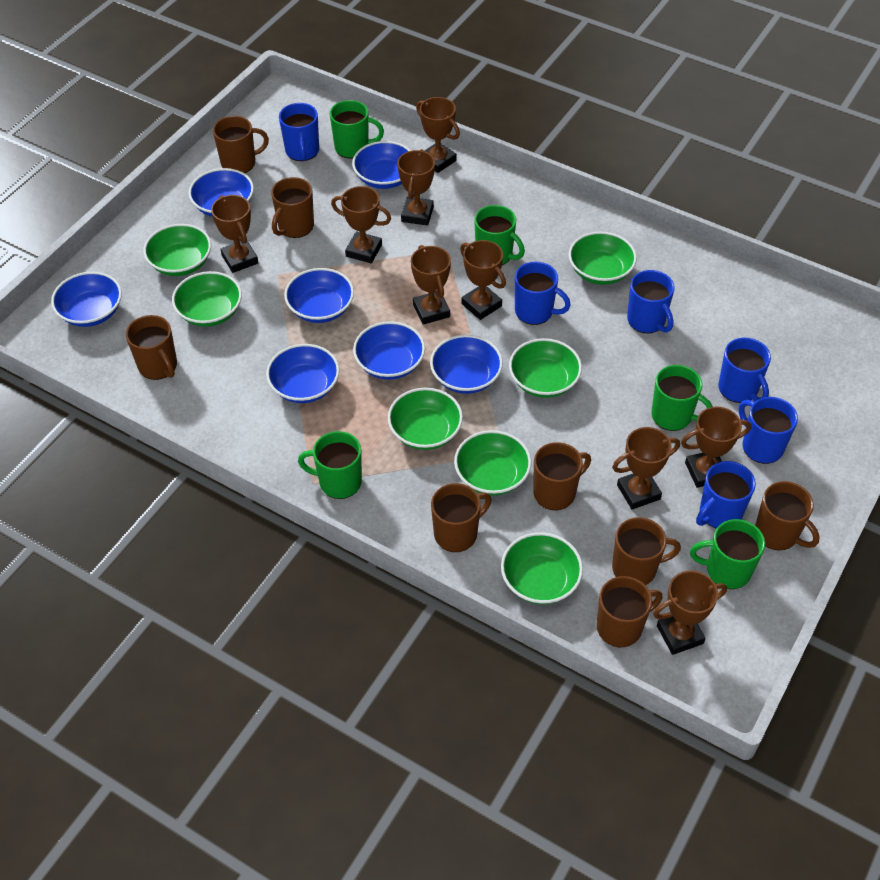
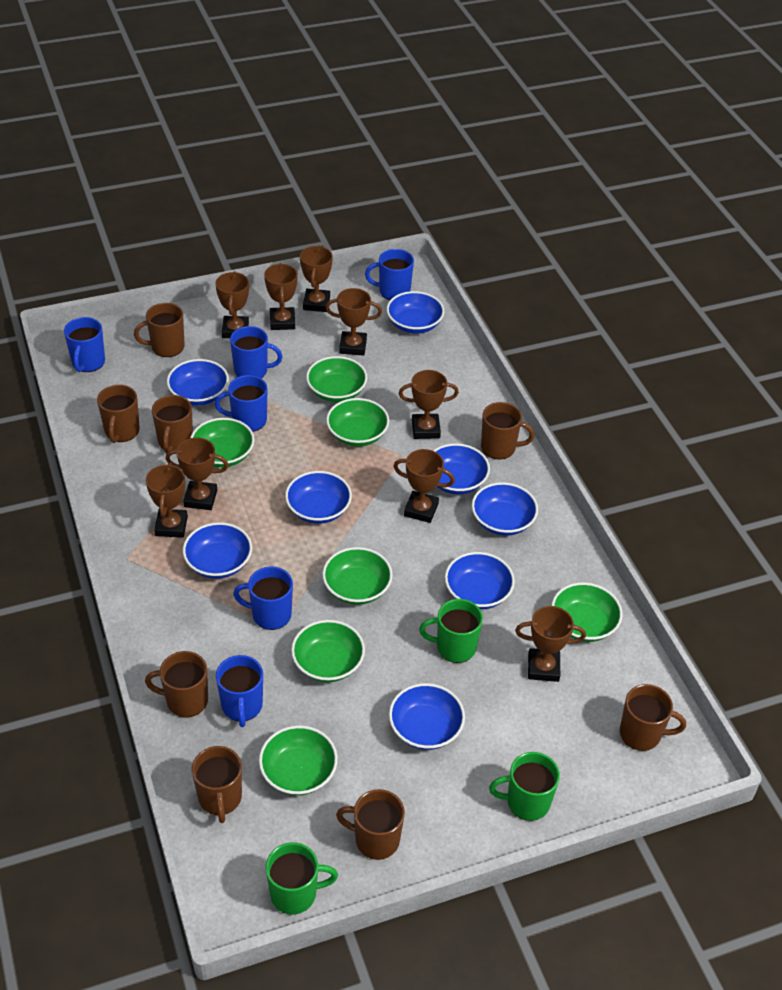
blue bowl: 7 -> 8
green mug: 5 -> 3

